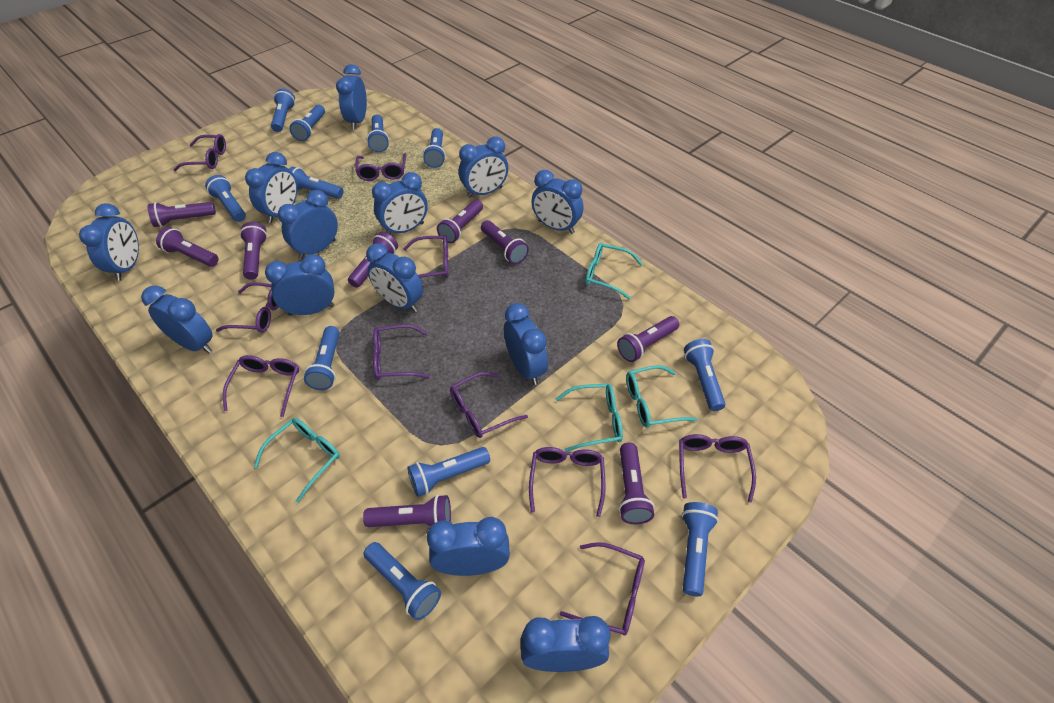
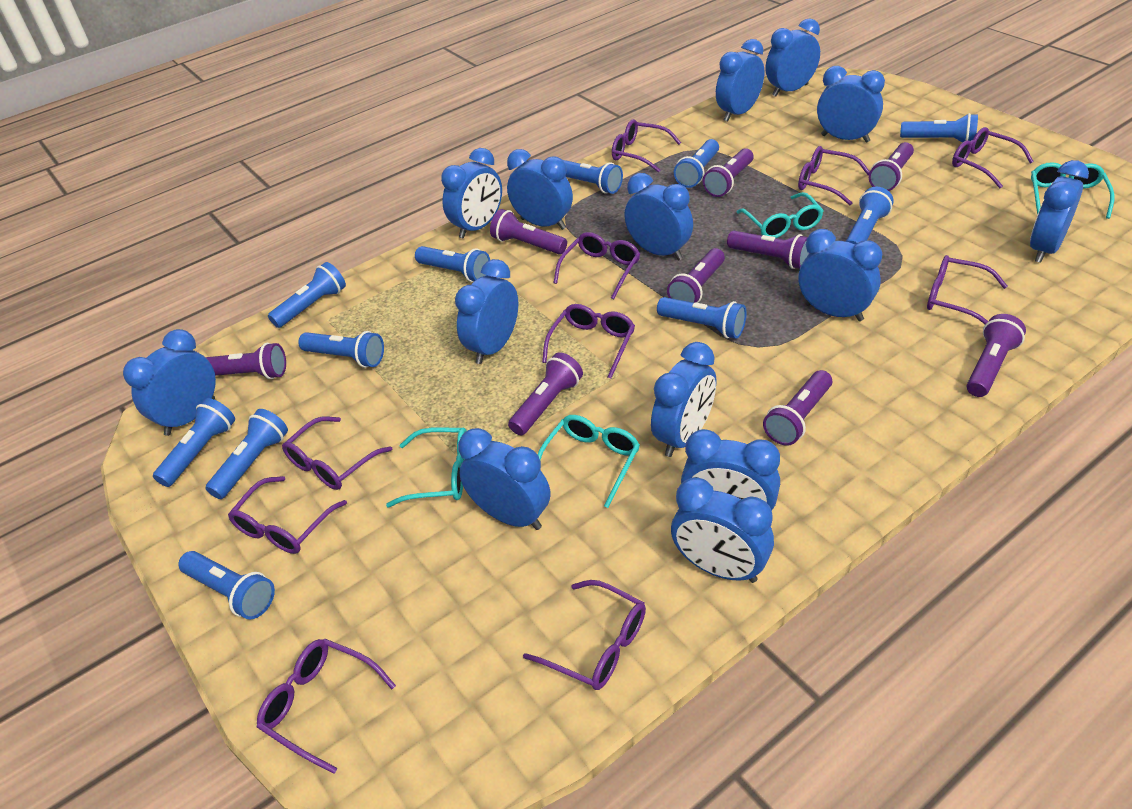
blue clock: 13 -> 14

